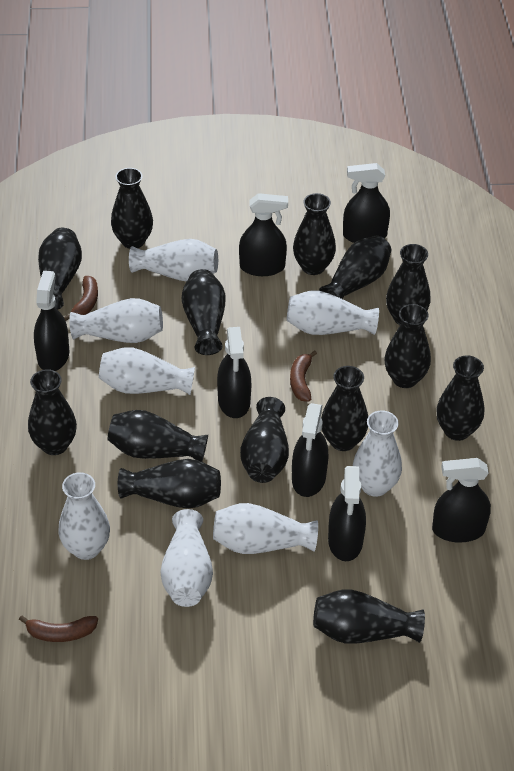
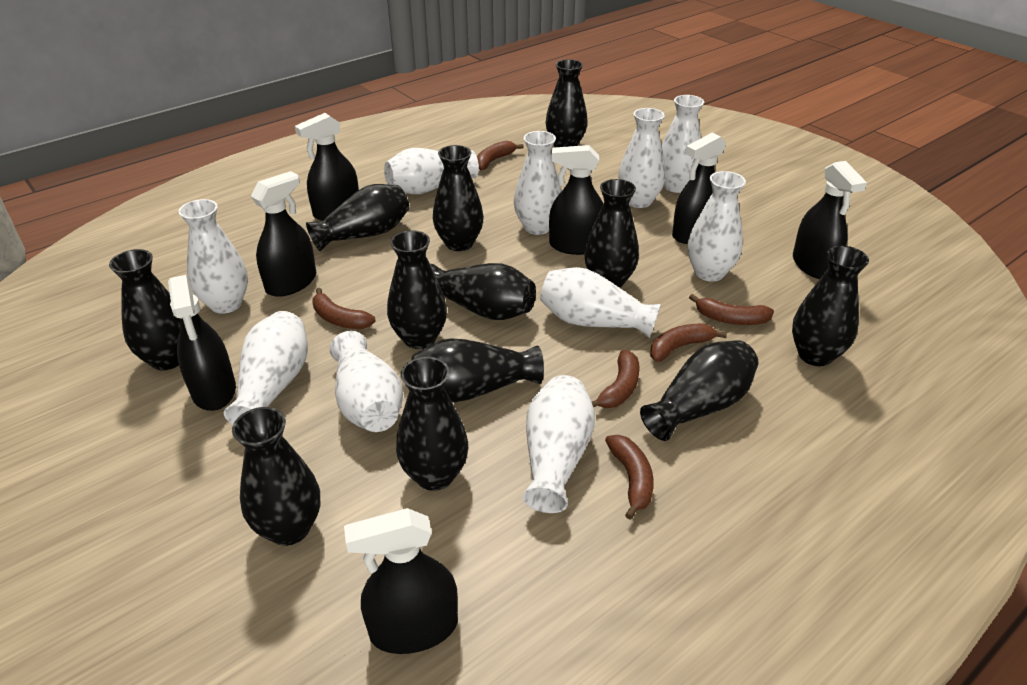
black vase: 14 -> 12
brown banana: 3 -> 6
white vase: 8 -> 10

